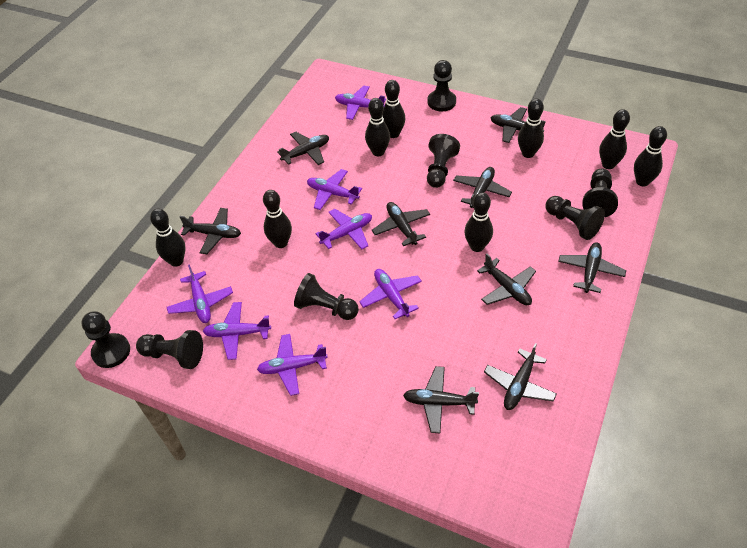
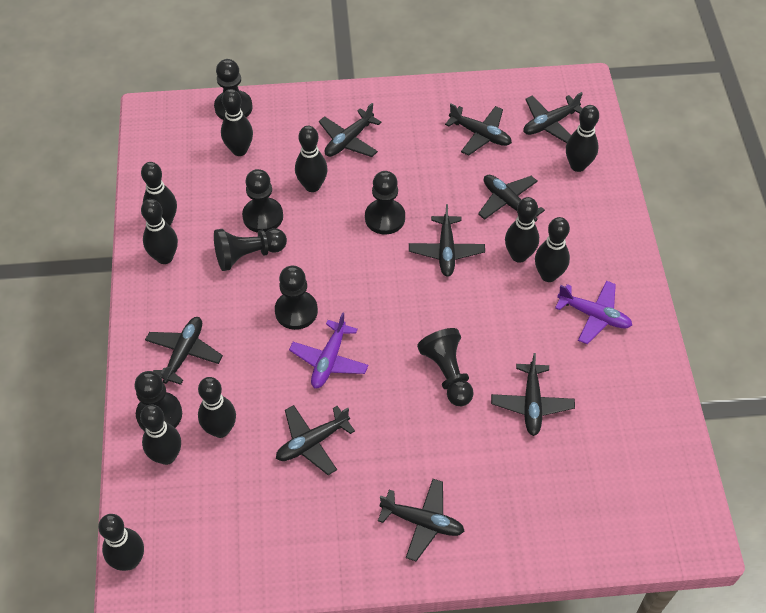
black bowling pin: 8 -> 10
purple plane: 7 -> 2

